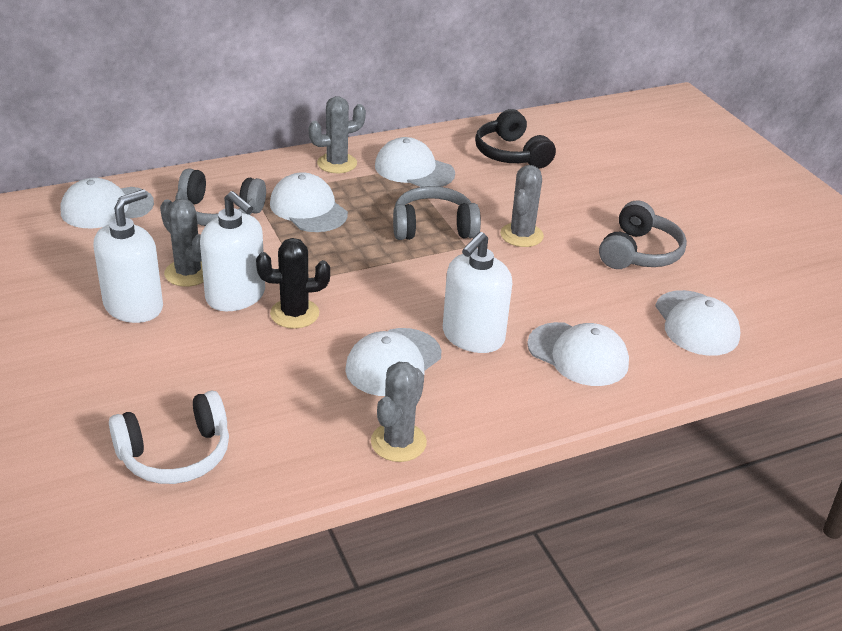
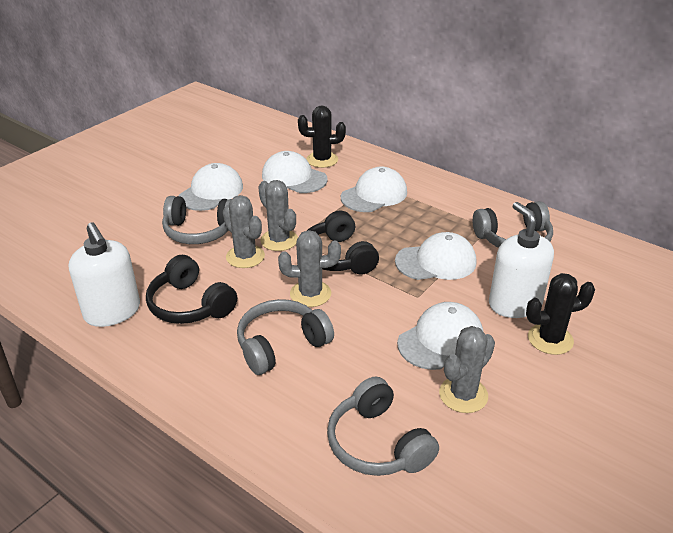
black cactus: 1 -> 2
black headphones: 1 -> 2
grey headphones: 3 -> 4
white cap: 6 -> 5
white headphones: 1 -> 0
white soap dispenser: 3 -> 2

